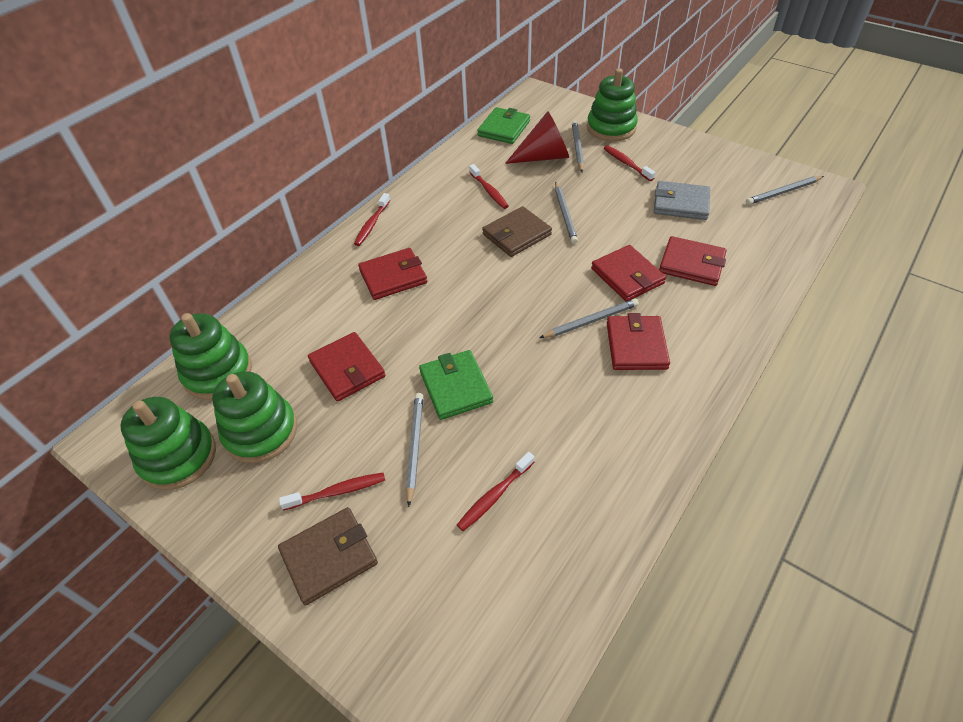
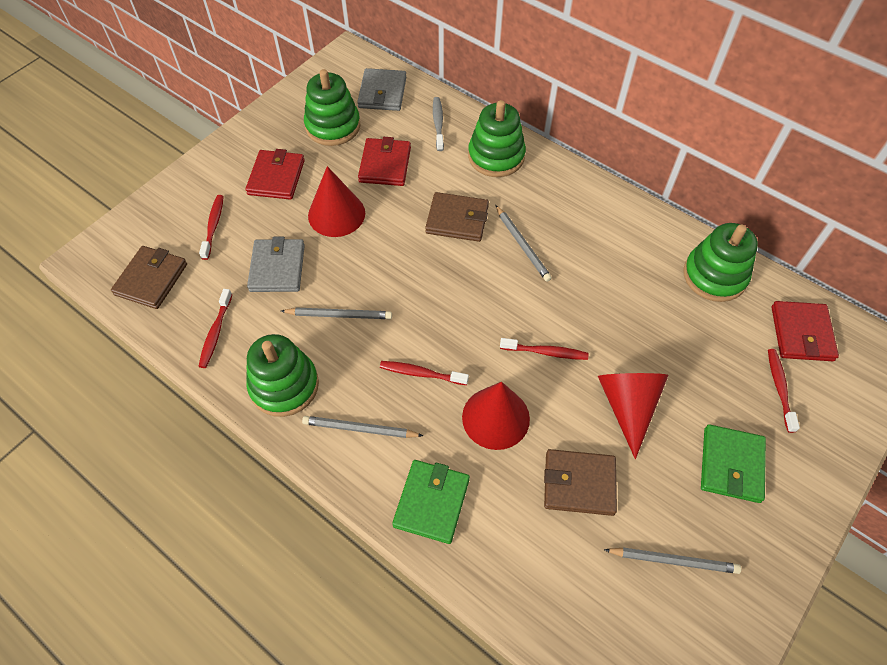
brown wallet: 2 -> 3
grey pencil: 5 -> 4
grey toothbrush: 0 -> 1
grey wallet: 1 -> 2
red cone: 1 -> 3
red wallet: 5 -> 3

